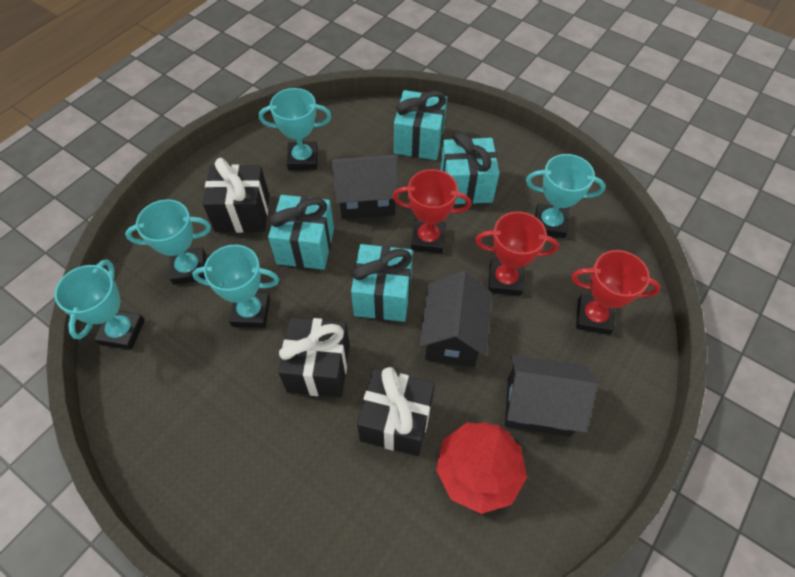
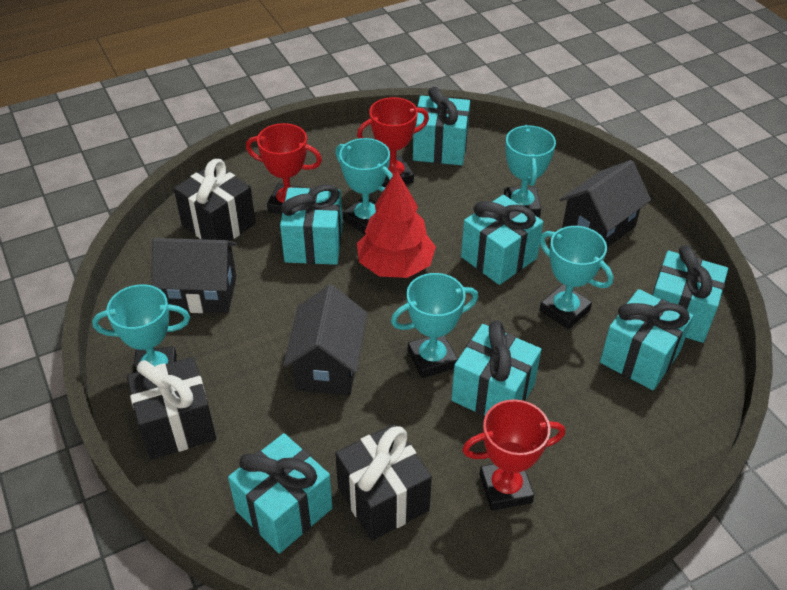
turquoise gift: 4 -> 7

